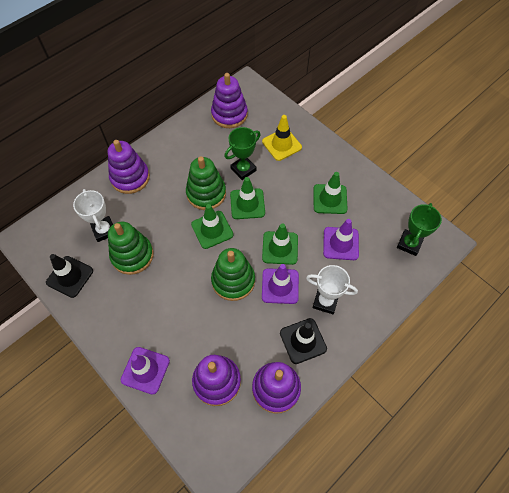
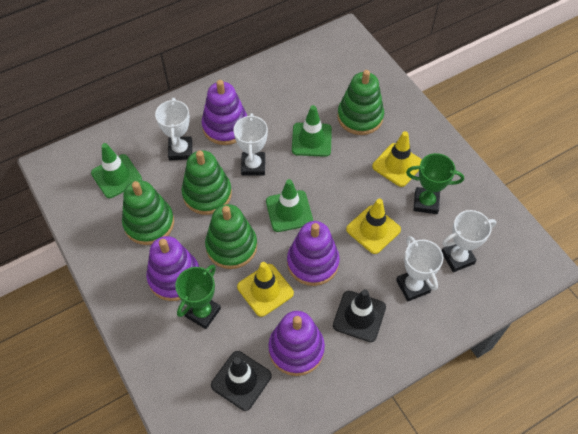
green stacking toy: 3 -> 4
green traffic cone: 4 -> 3
purple traffic cone: 3 -> 0
white trophy: 2 -> 4
yellow traffic cone: 1 -> 3

